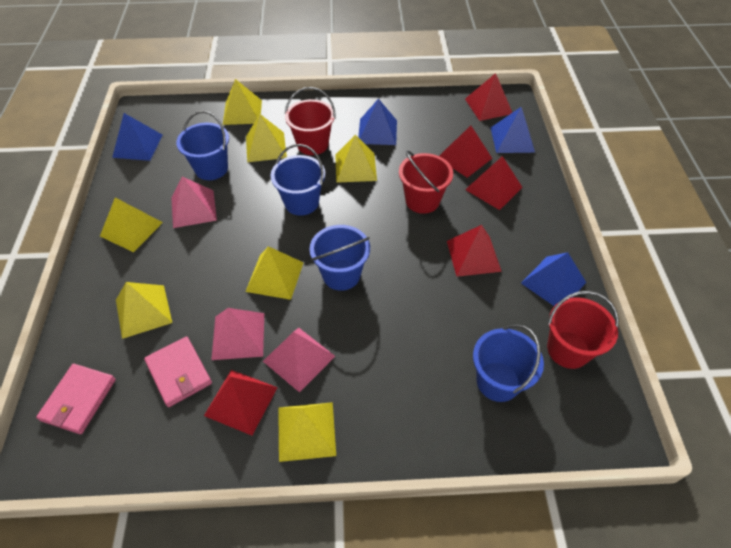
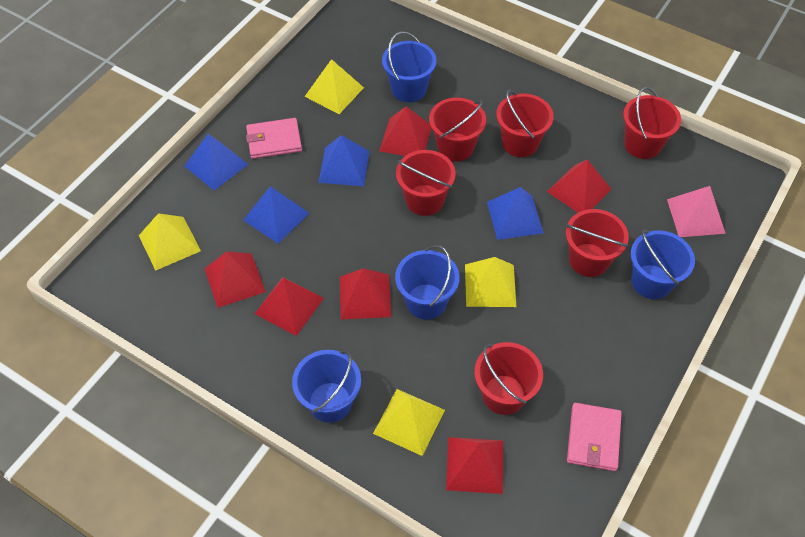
pink pyramid: 3 -> 1
red bucket: 3 -> 6
red pyramid: 5 -> 6
yellow pyramid: 7 -> 4

